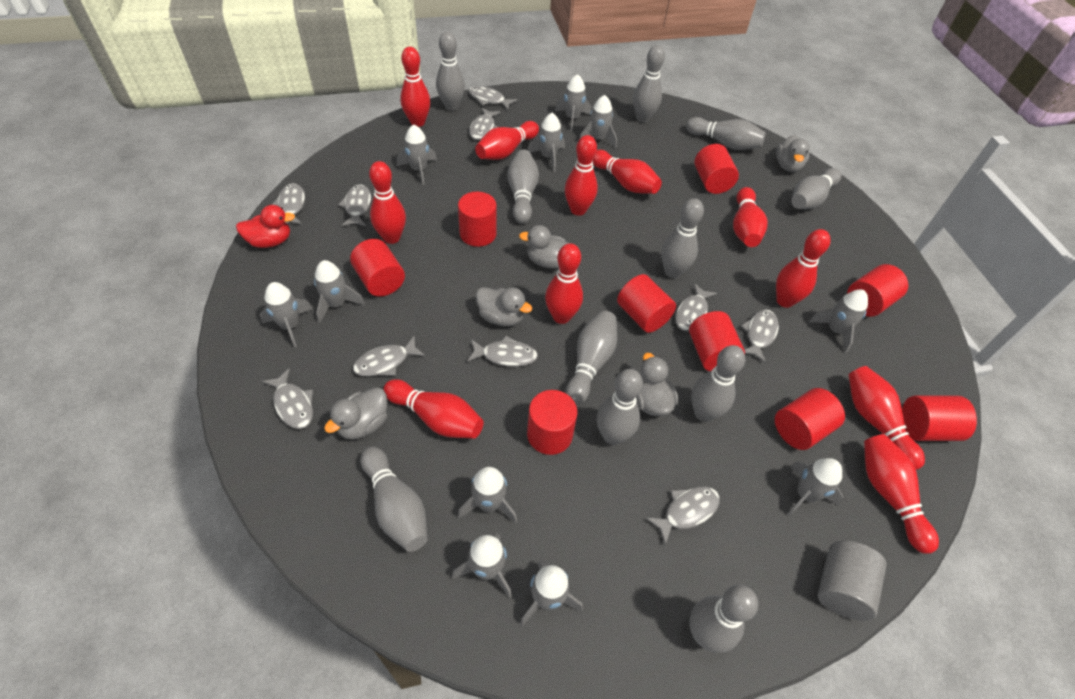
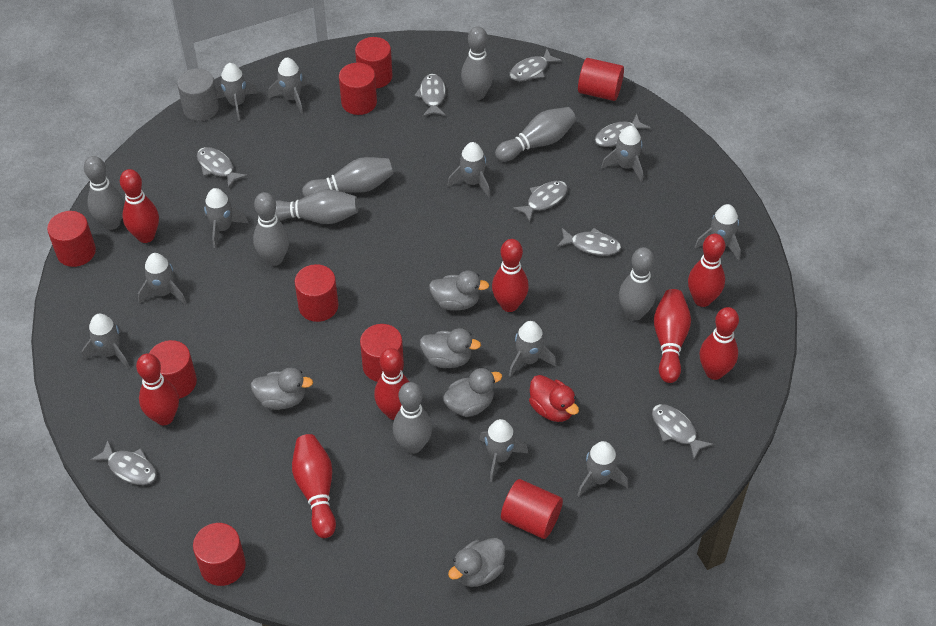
grey bowling pin: 11 -> 8
grey fish: 10 -> 8
red bowling pin: 11 -> 8

